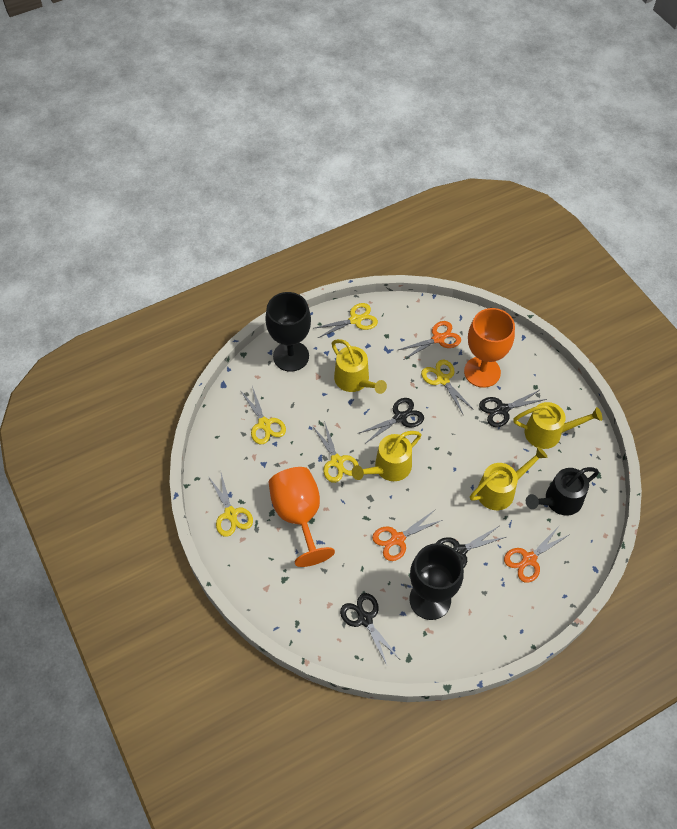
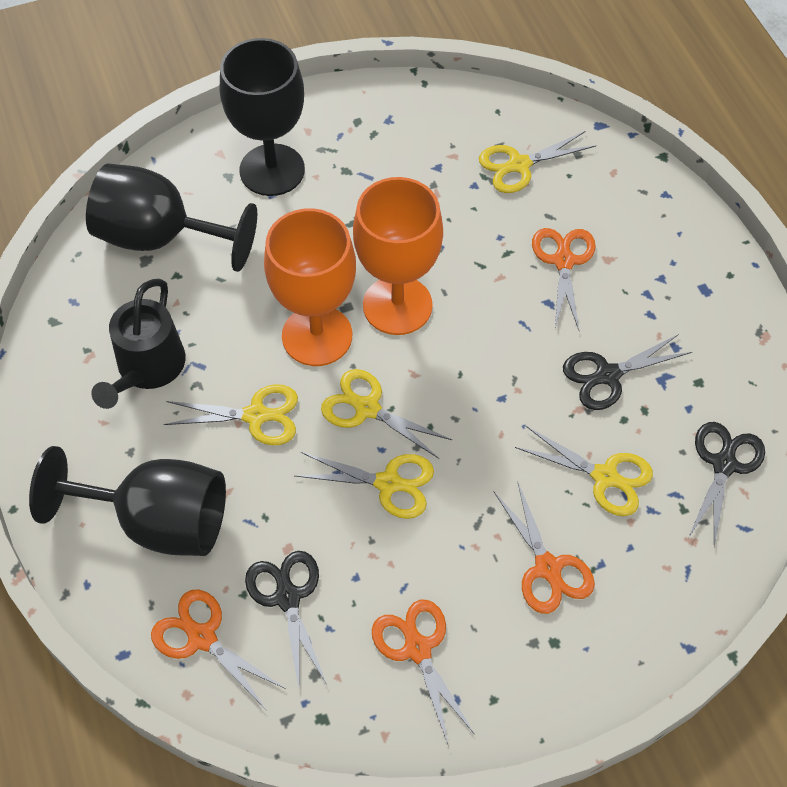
black goblet: 2 -> 3
black scissors: 4 -> 3
orange scissors: 3 -> 4
yellow watering can: 4 -> 0

